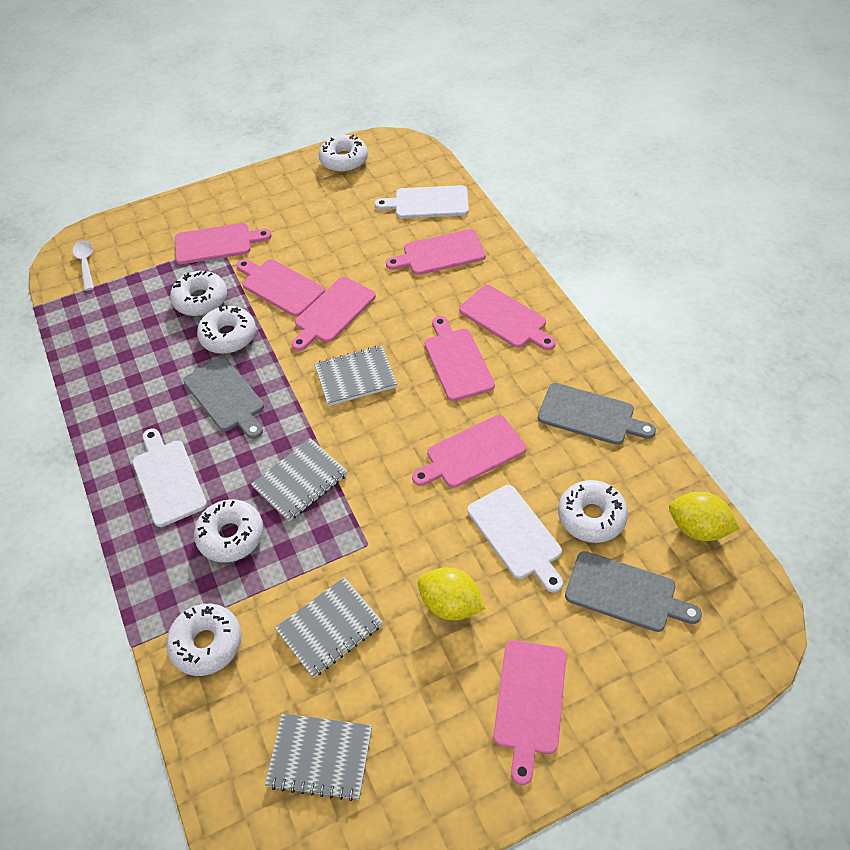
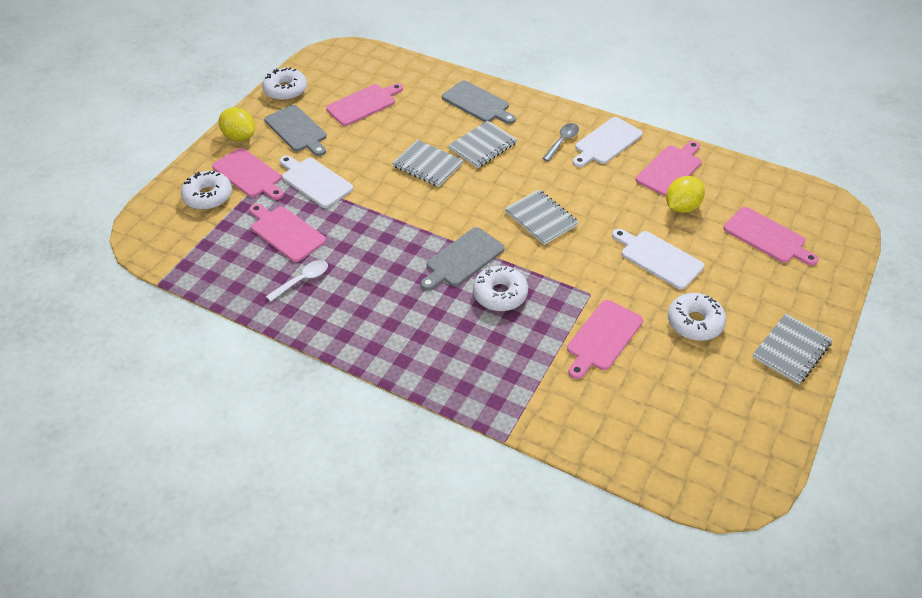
grey spoon: 0 -> 1
pink cutting board: 8 -> 6
white donut: 6 -> 4

